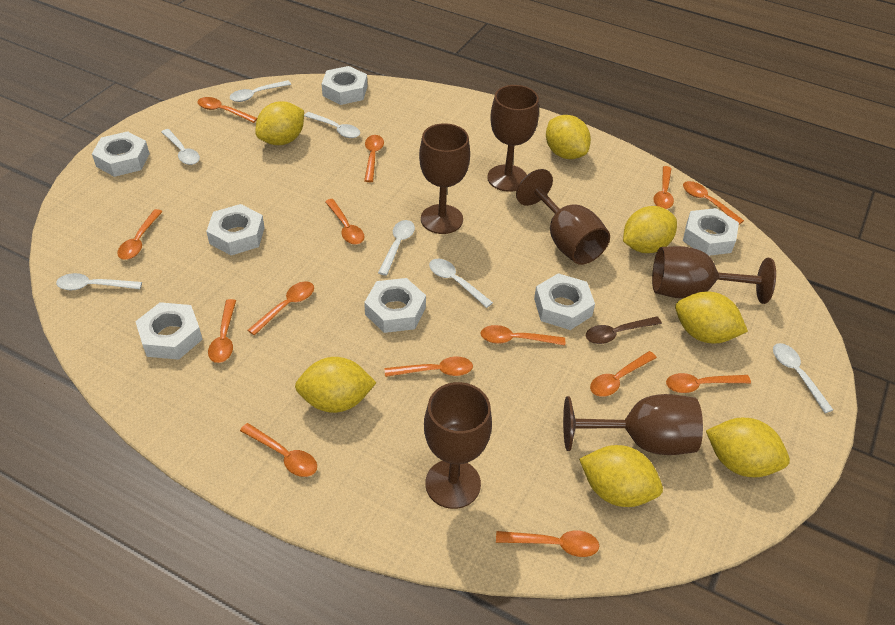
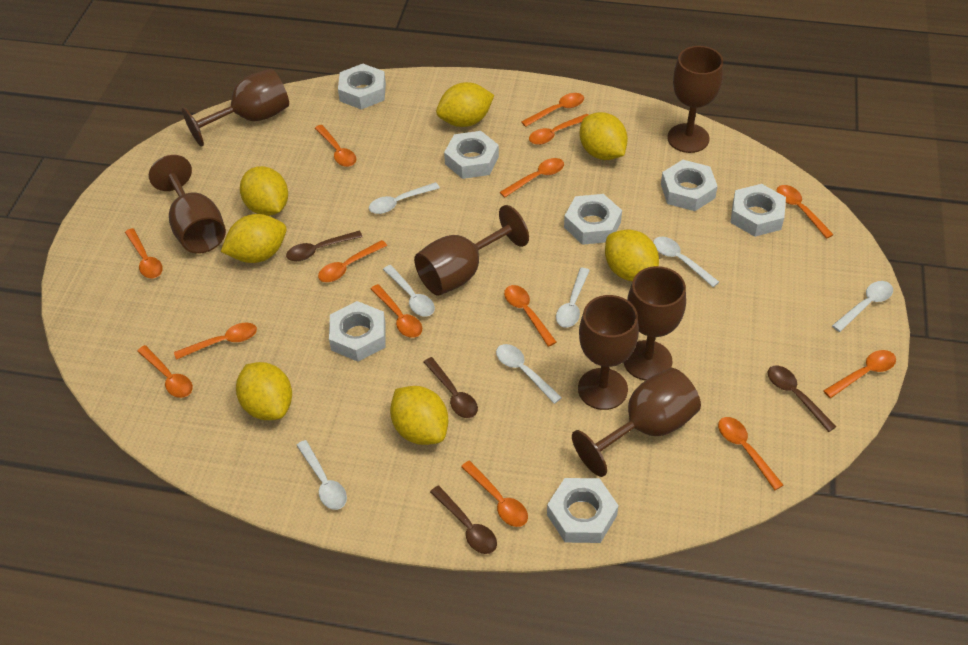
brown goblet: 6 -> 7
brown spoon: 1 -> 4

